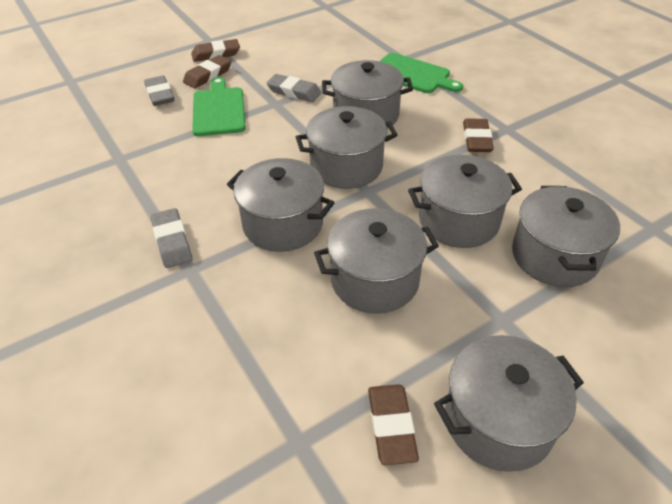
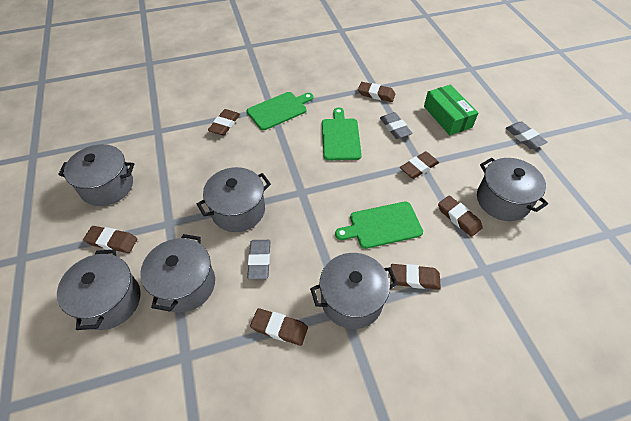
brown eraser: 4 -> 7
green box: 0 -> 1
green cutting board: 2 -> 3
grey pot: 7 -> 6

